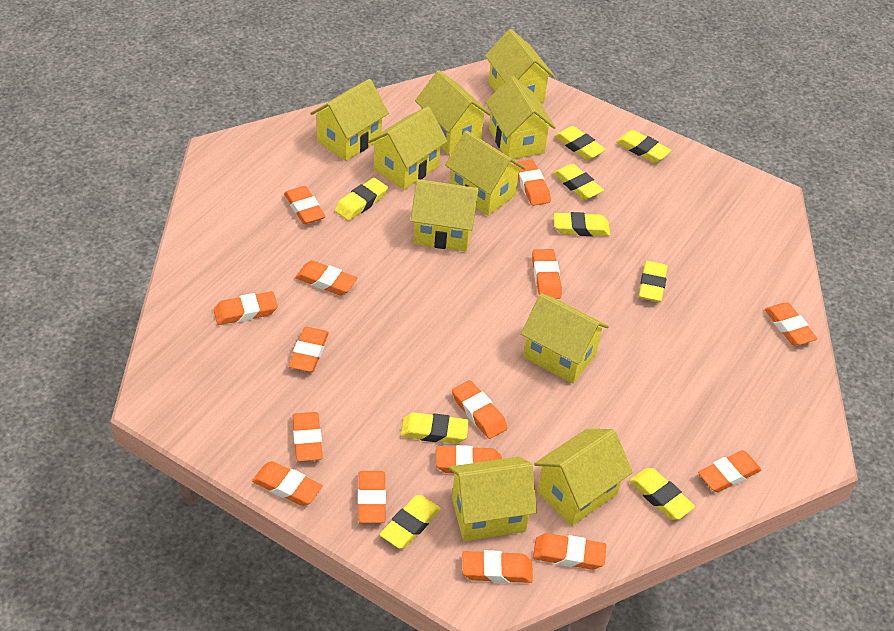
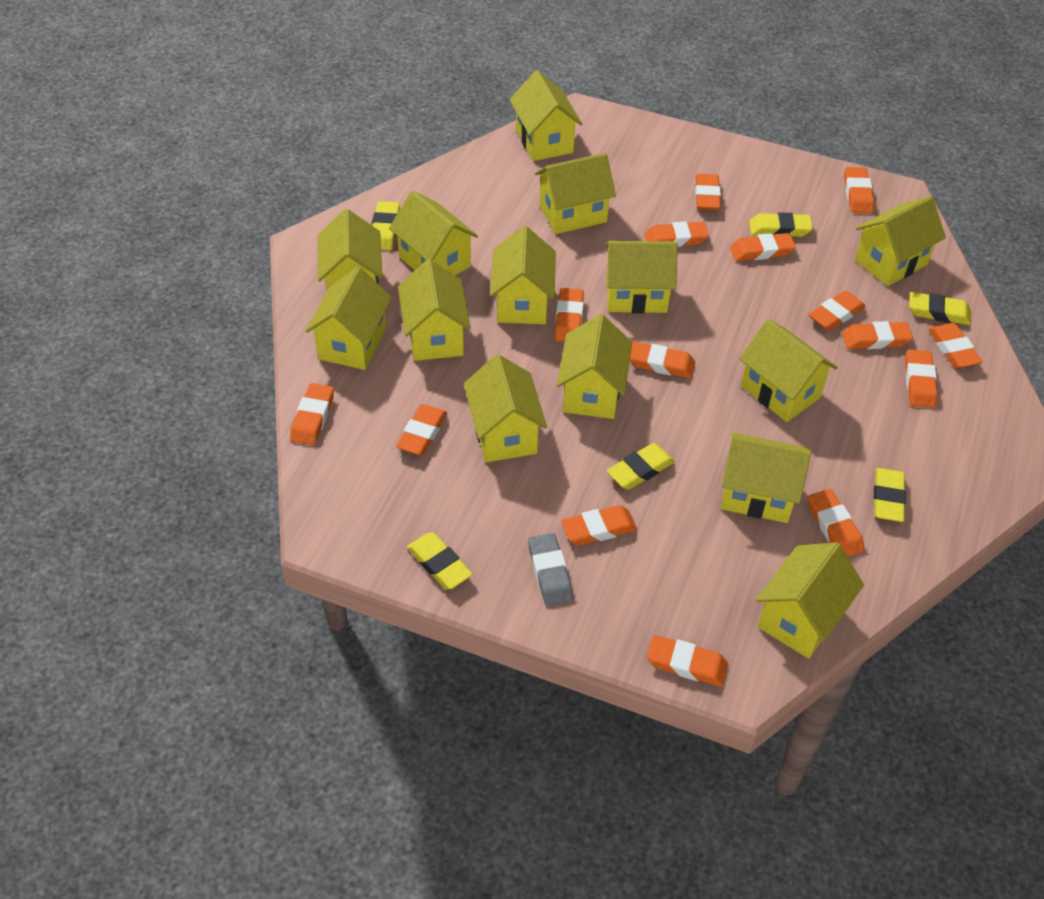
grey eraser: 0 -> 1
yellow eraser: 9 -> 6
yellow house: 10 -> 14

